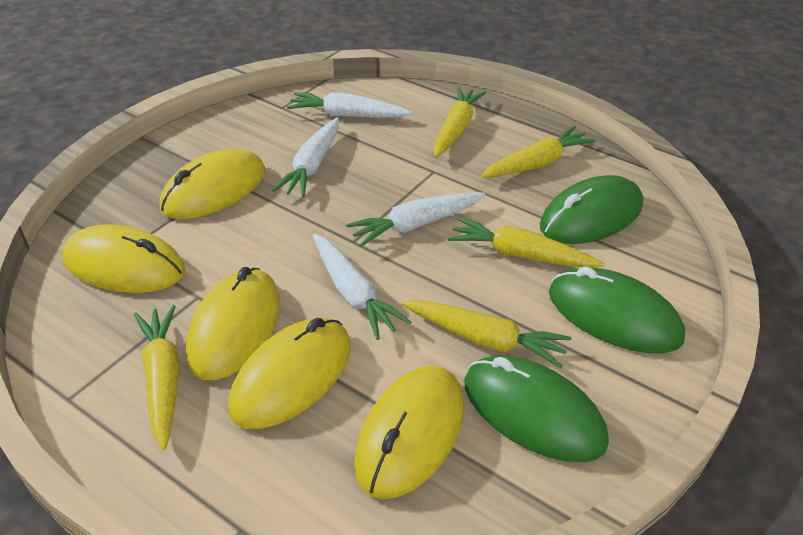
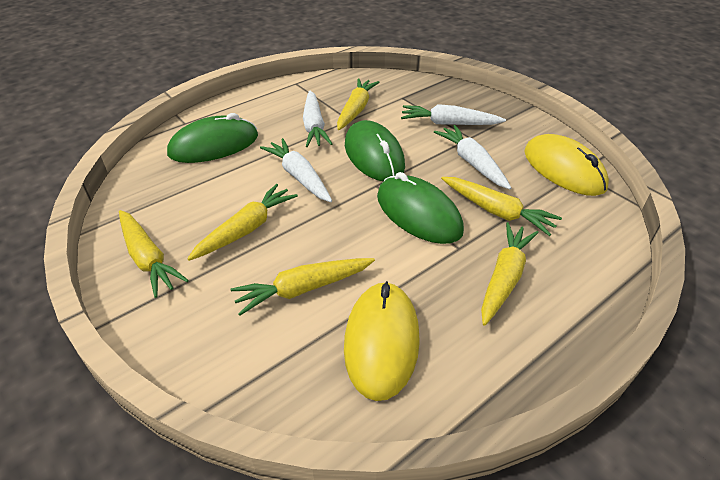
yellow carrot: 5 -> 6
yellow mouse: 5 -> 2

